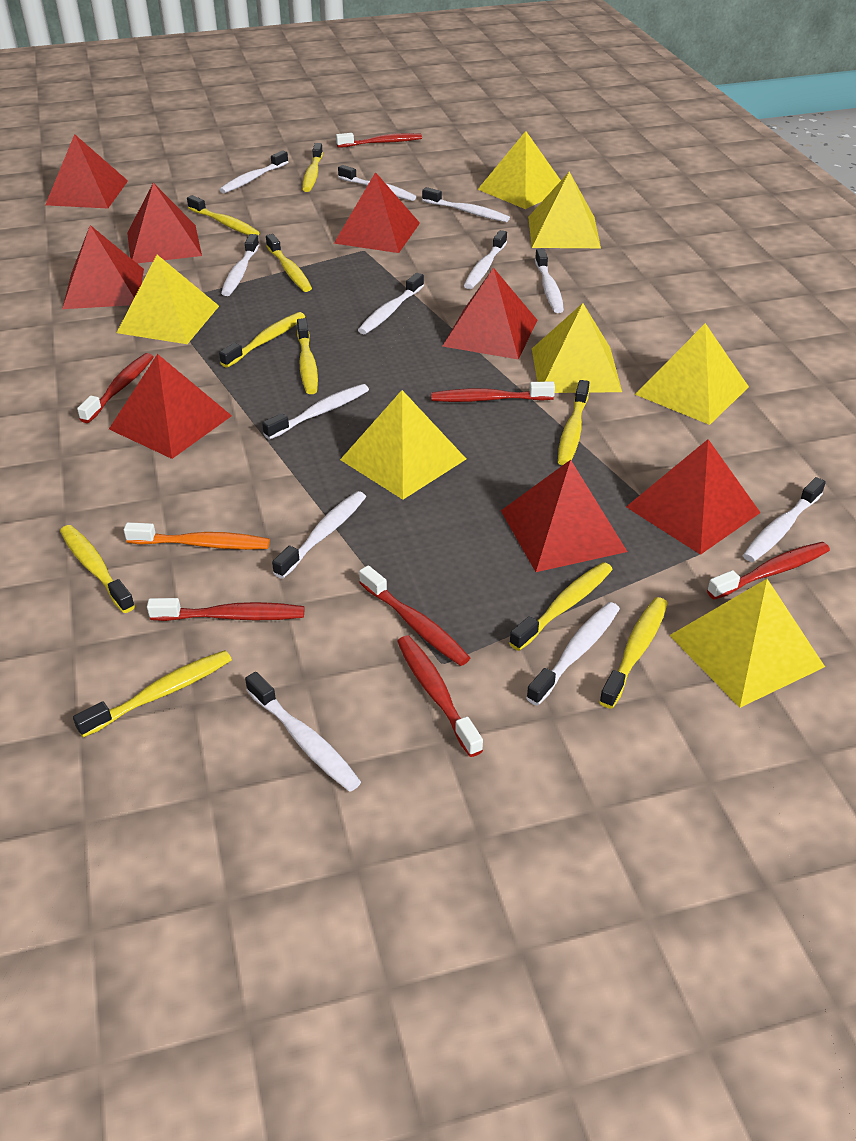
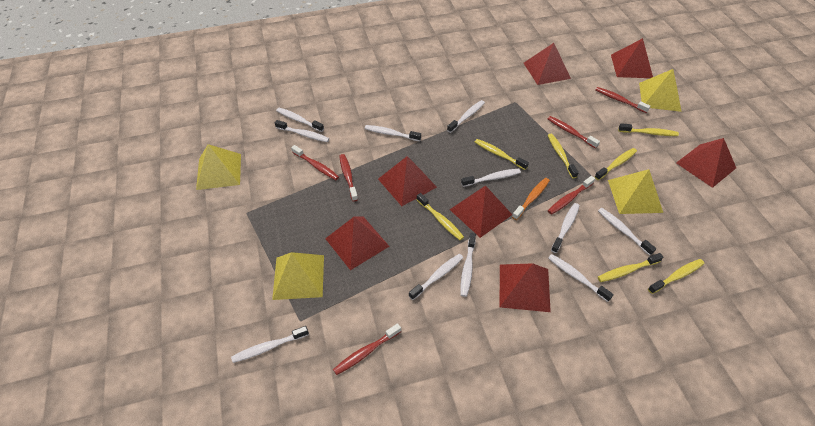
red pyramid: 8 -> 7
red toothbrush: 7 -> 6
white toothbrush: 12 -> 11
yellow pyramid: 7 -> 4
yellow toothbrush: 10 -> 7

